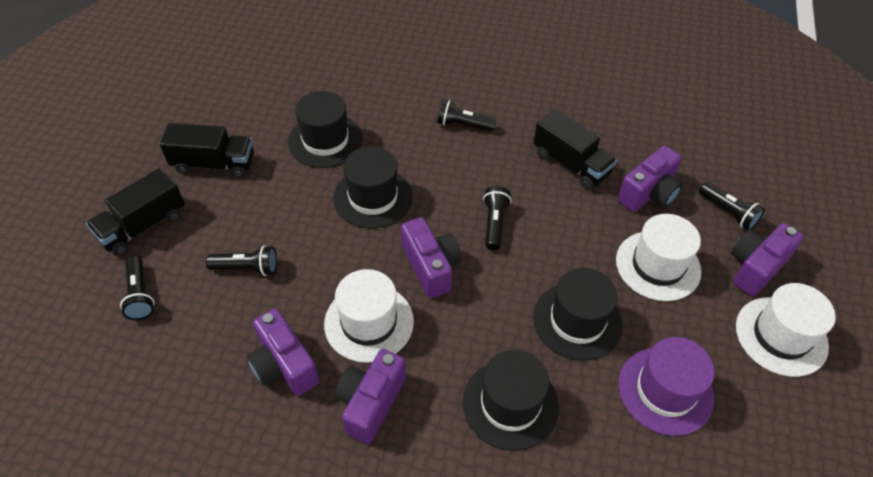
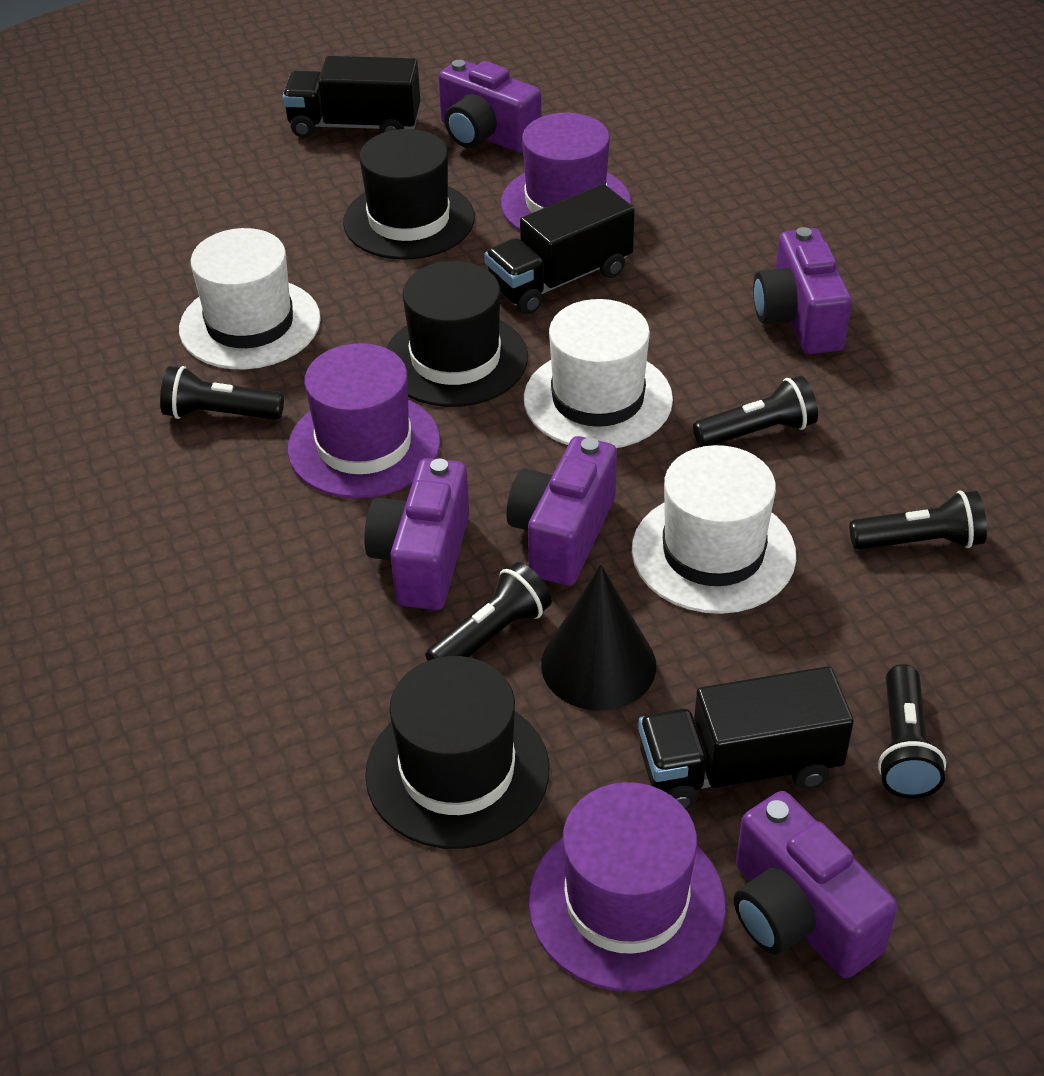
black cone: 0 -> 1
black hat: 4 -> 3
purple hat: 1 -> 3

